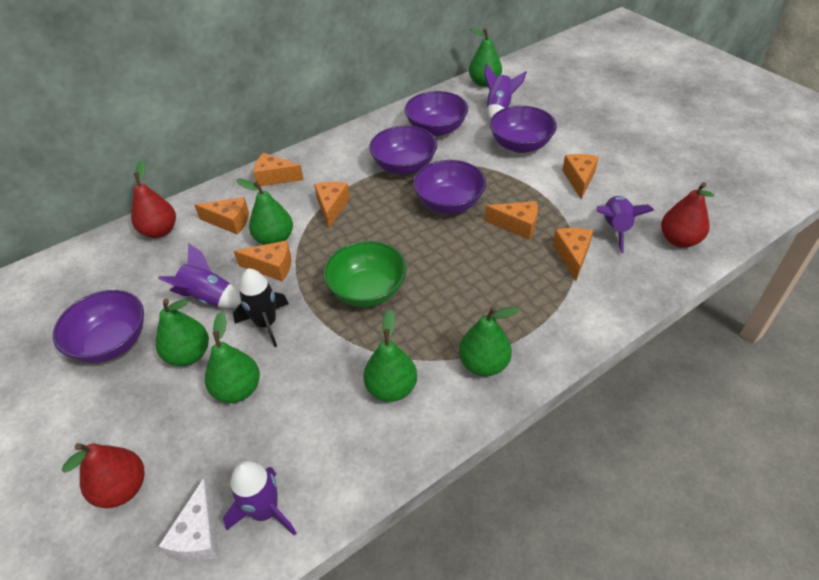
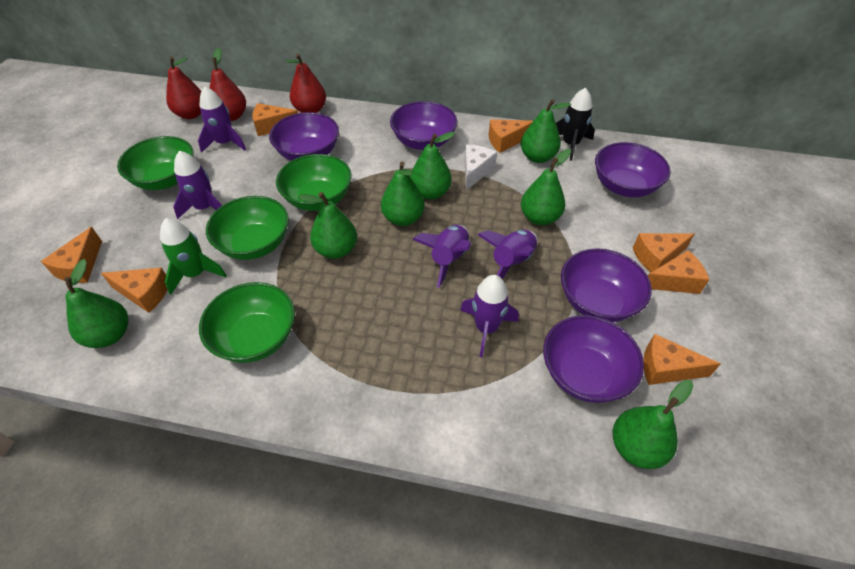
green bowl: 1 -> 4
green pear: 6 -> 7
green rocket: 0 -> 1
purple rocket: 4 -> 5

